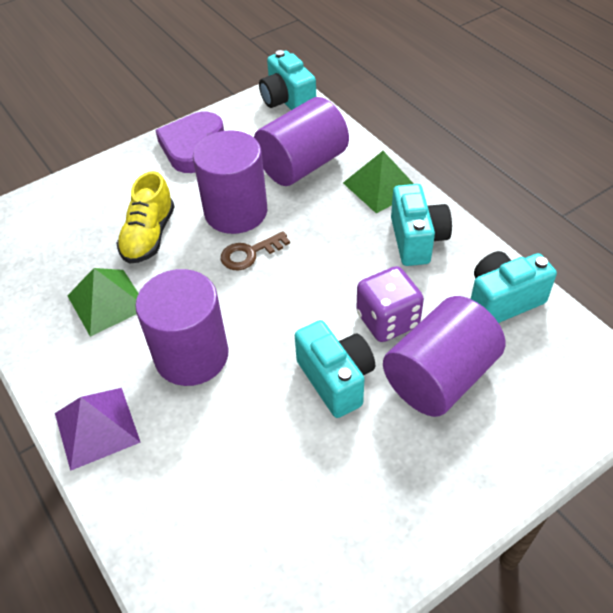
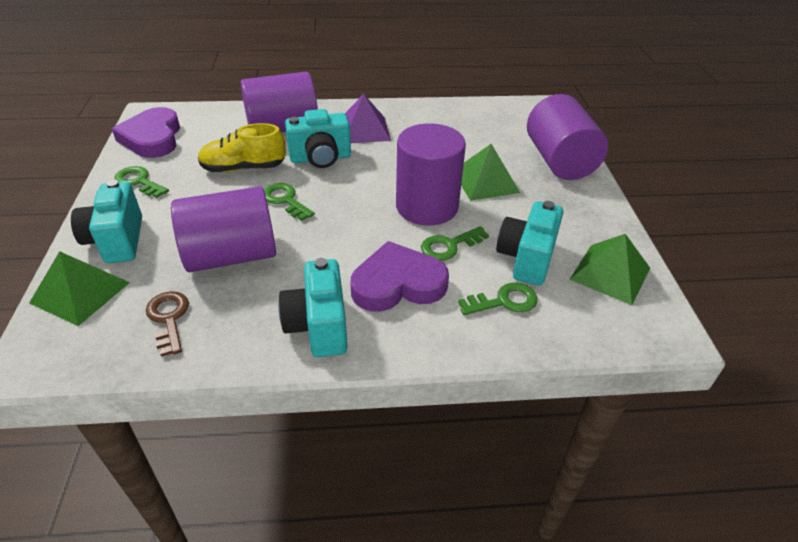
green key: 0 -> 4
green pyramid: 2 -> 3
purple dice: 1 -> 0
purple heart: 1 -> 2

